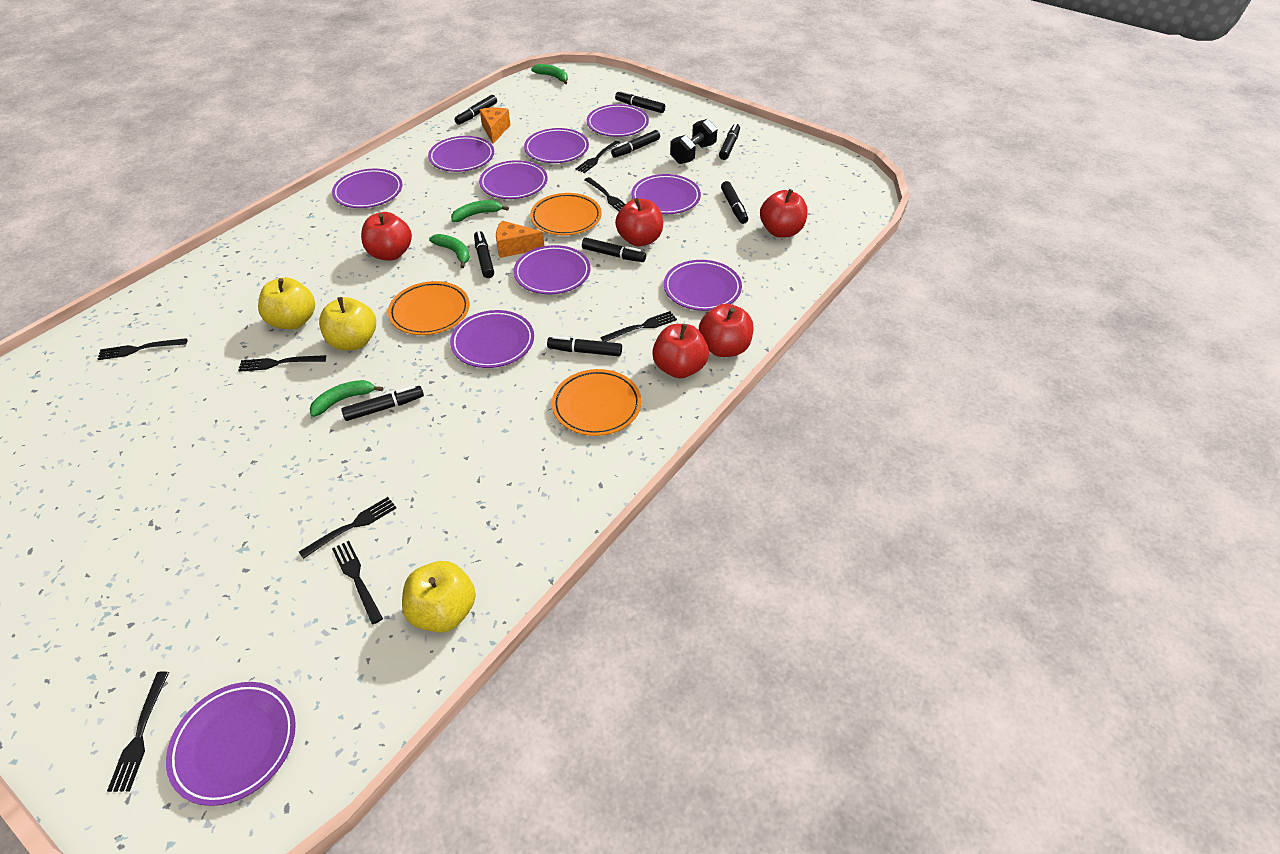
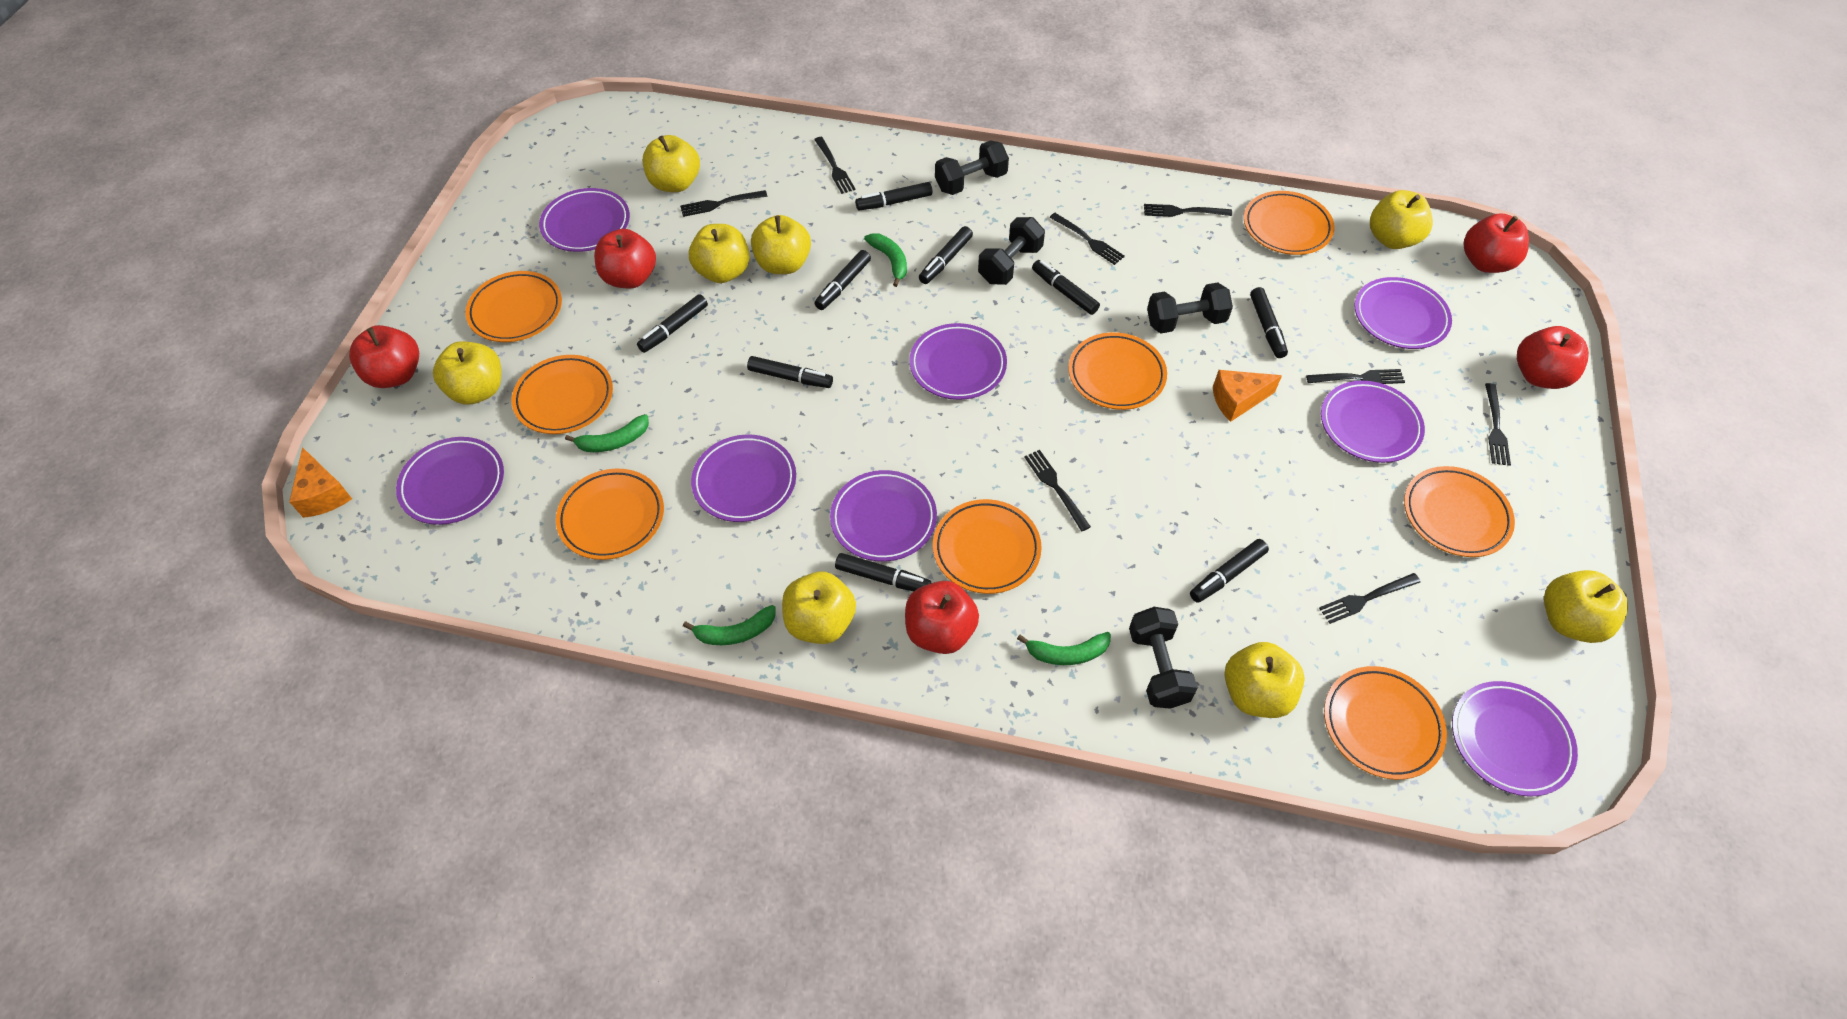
black dumbbell: 1 -> 4
orange plate: 3 -> 8
purple plate: 10 -> 8
yellow apple: 3 -> 8

